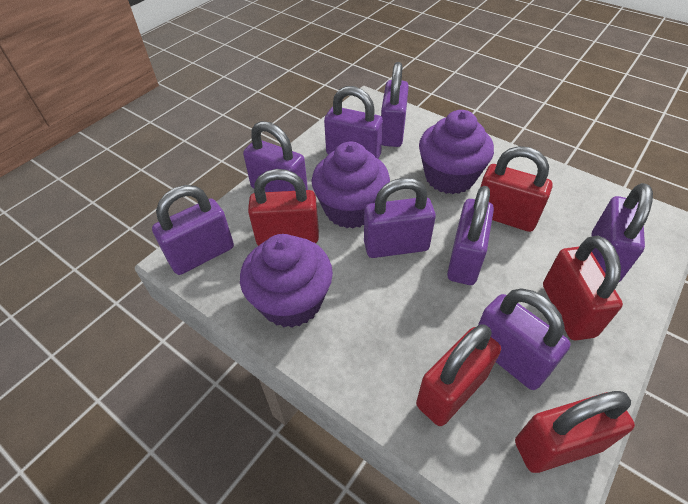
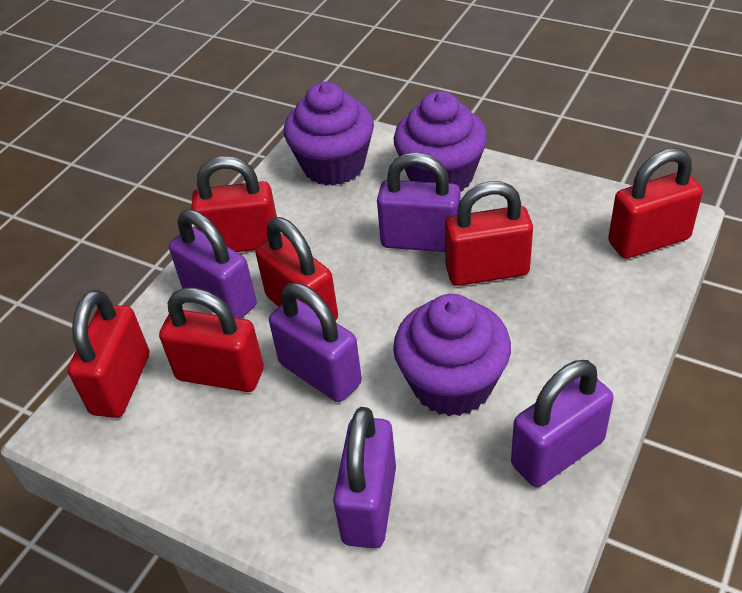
purple padlock: 8 -> 5
red padlock: 5 -> 6

